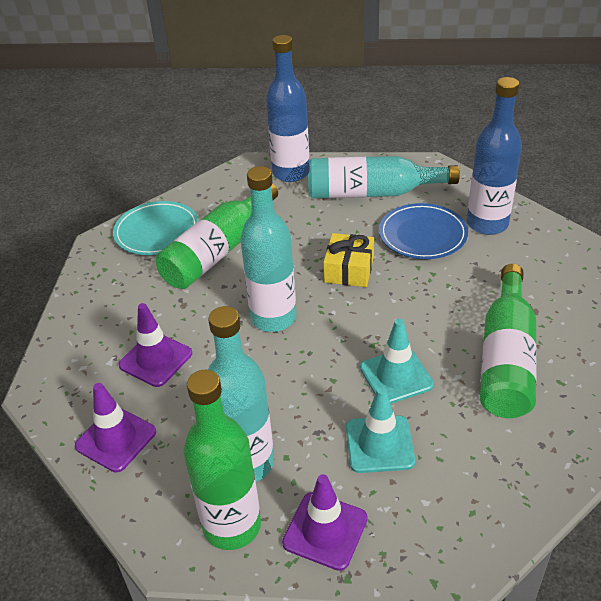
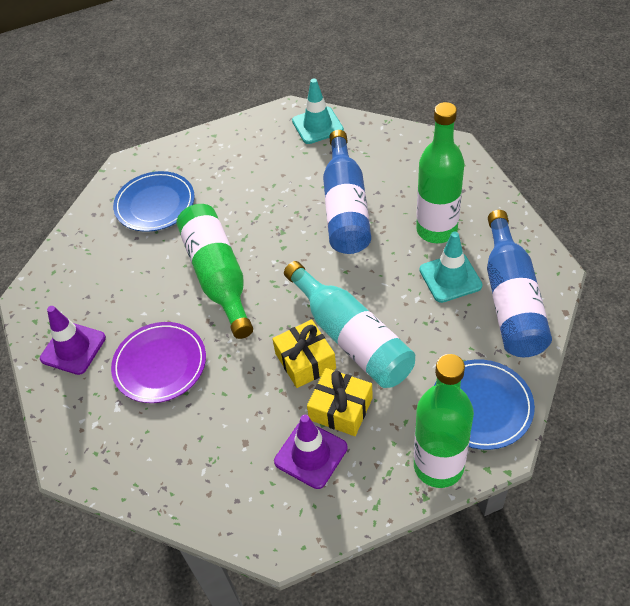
blue plate: 1 -> 2
purple plate: 0 -> 1
purple traffic cone: 3 -> 2
turquoise bottle: 3 -> 1
turquoise plate: 1 -> 0
yellow gift: 1 -> 2

